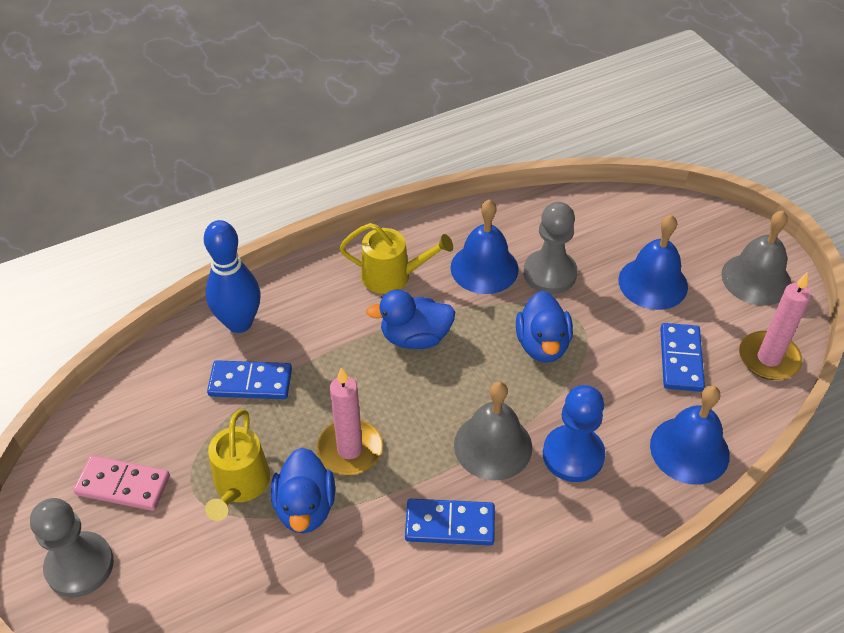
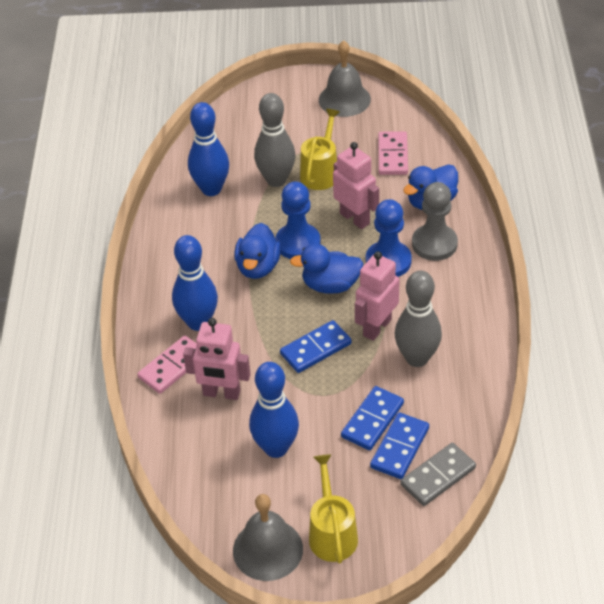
blue bell: 3 -> 0
blue bowling pin: 1 -> 3
blue pawn: 1 -> 2
grey bowling pin: 0 -> 2
grey domino: 0 -> 1
grey pawn: 2 -> 1
pink candle: 2 -> 0
pink domino: 1 -> 2
pink robot: 0 -> 3

